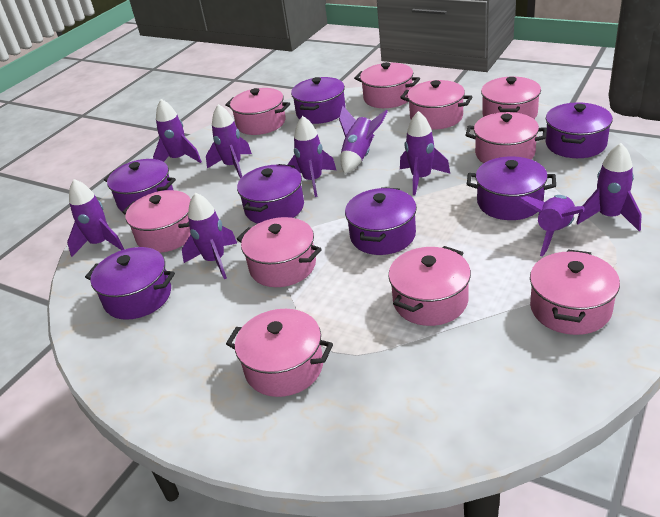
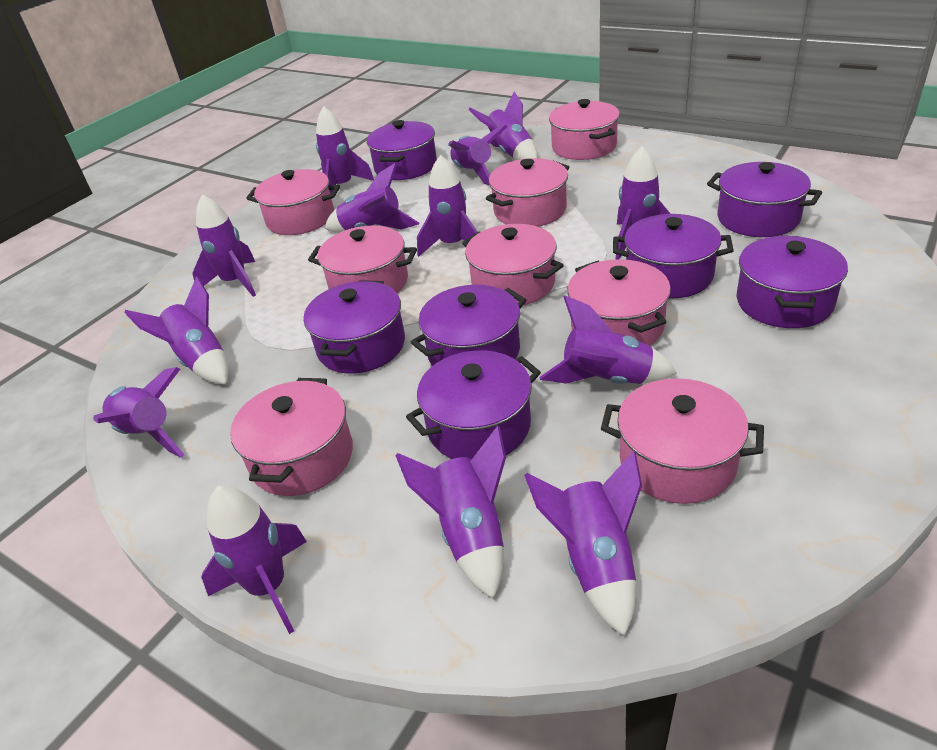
pink pot: 10 -> 8
purple rocket: 9 -> 13

